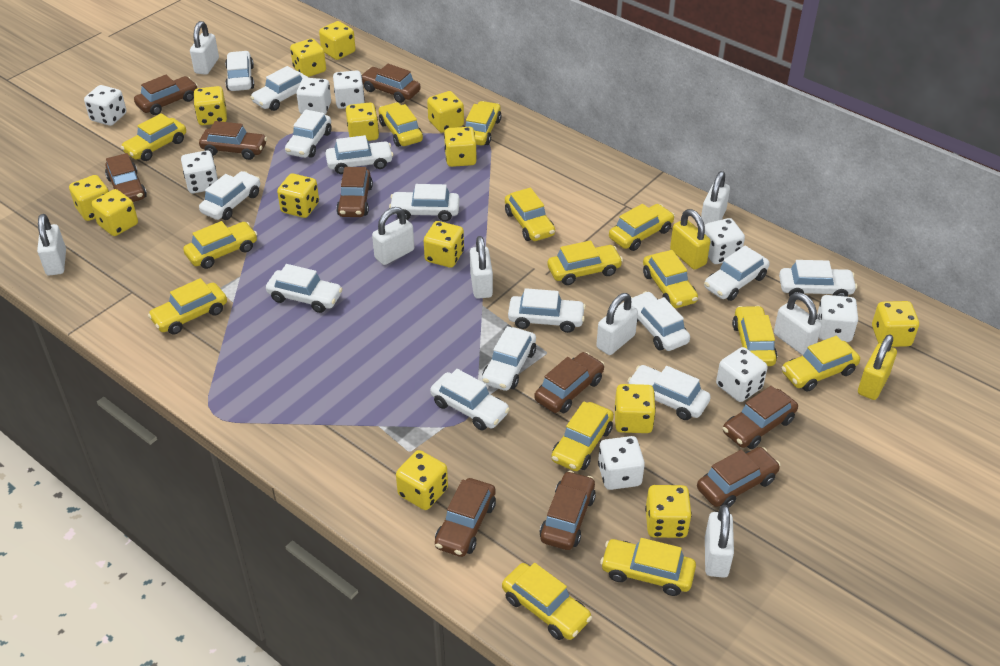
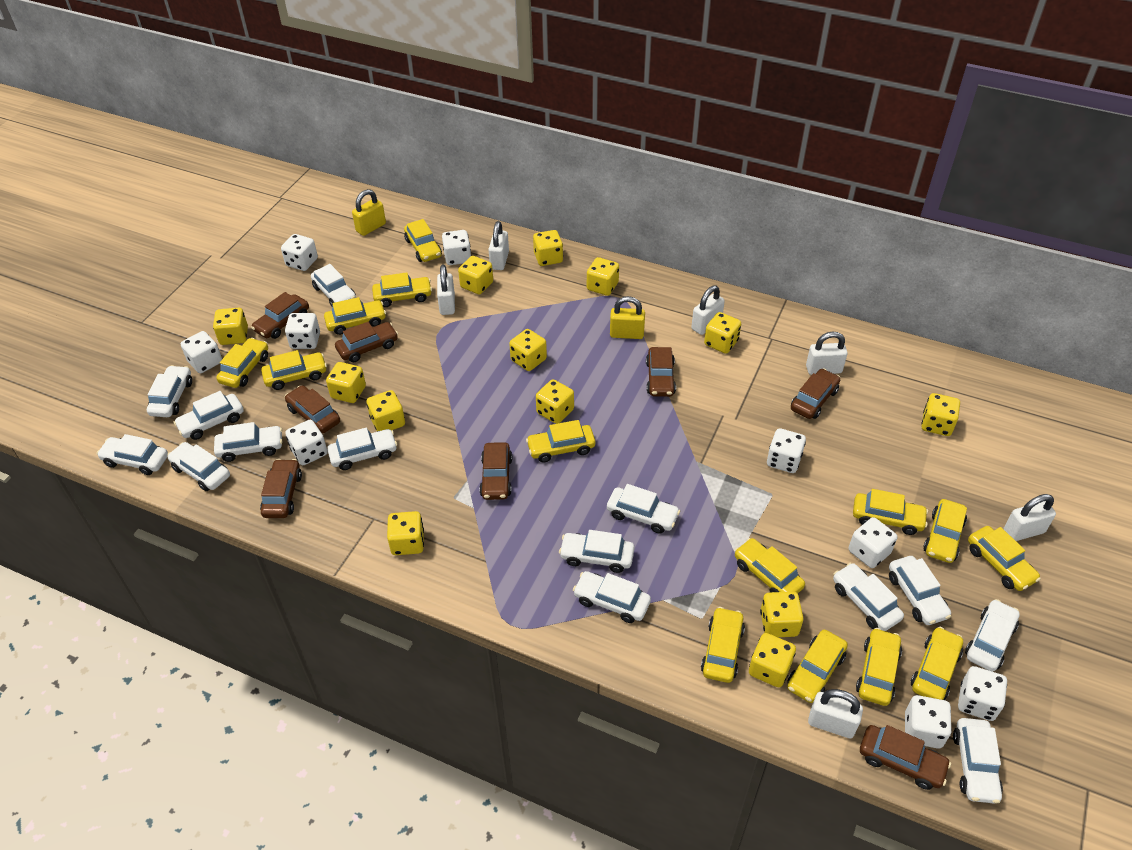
brown car: 10 -> 8
white dice: 8 -> 9
white padlock: 8 -> 6
yellow dice: 14 -> 13

